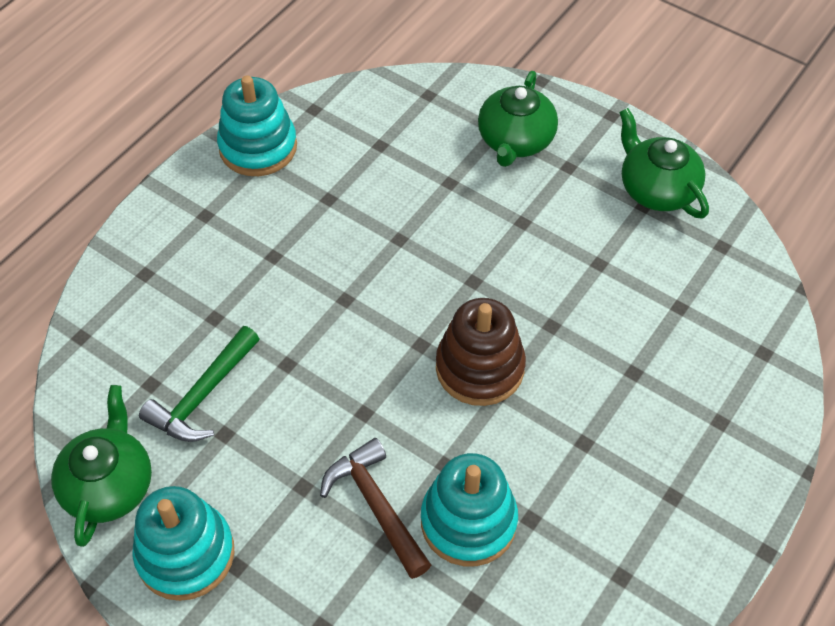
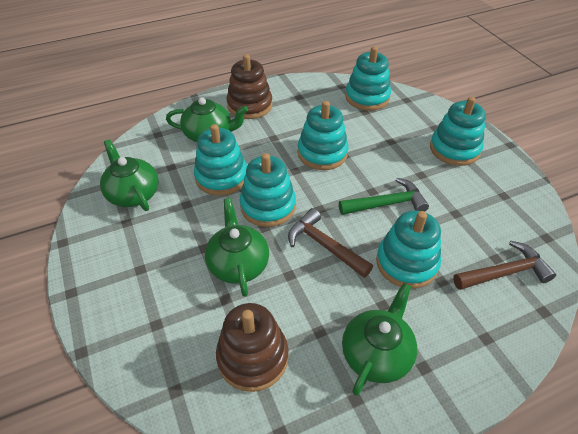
brown hammer: 1 -> 2
brown stacking toy: 1 -> 2
green teapot: 3 -> 4
turquoise stacking toy: 3 -> 6

